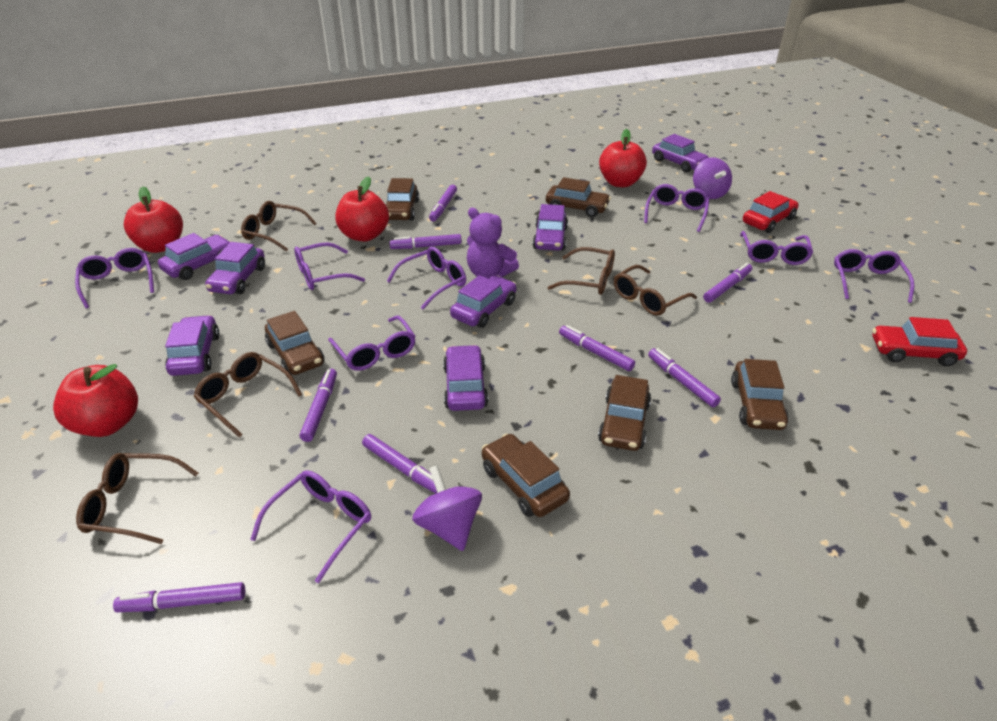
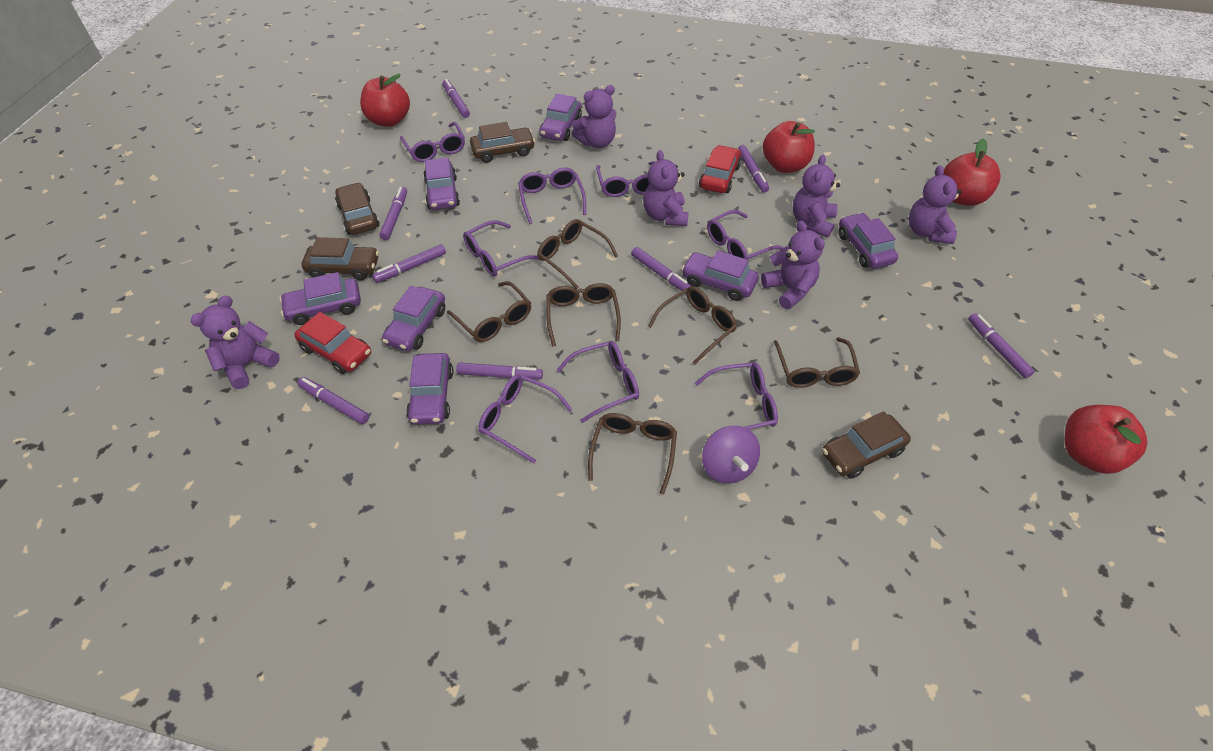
brown car: 6 -> 4
brown glasses: 5 -> 6
purple spinning top: 2 -> 1
purple teddy bear: 1 -> 6

